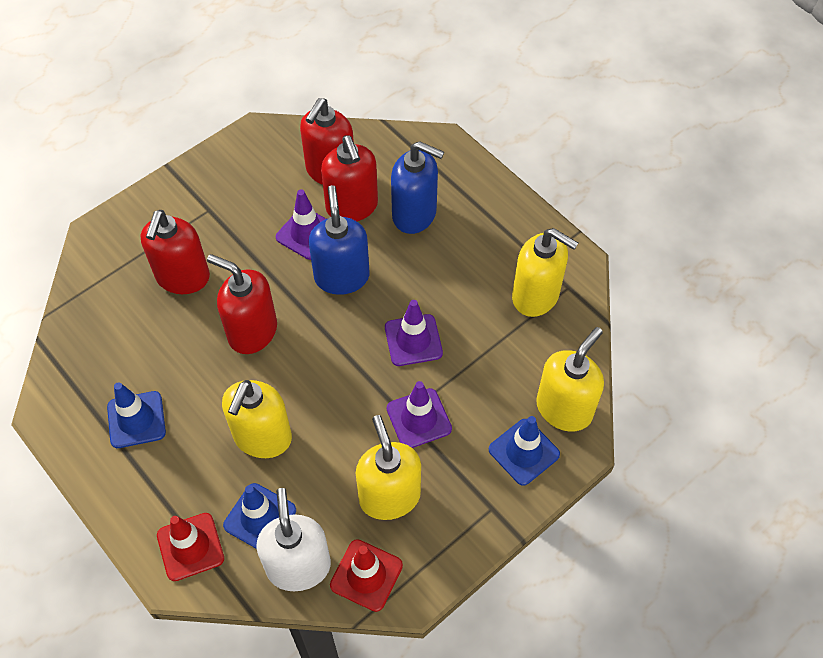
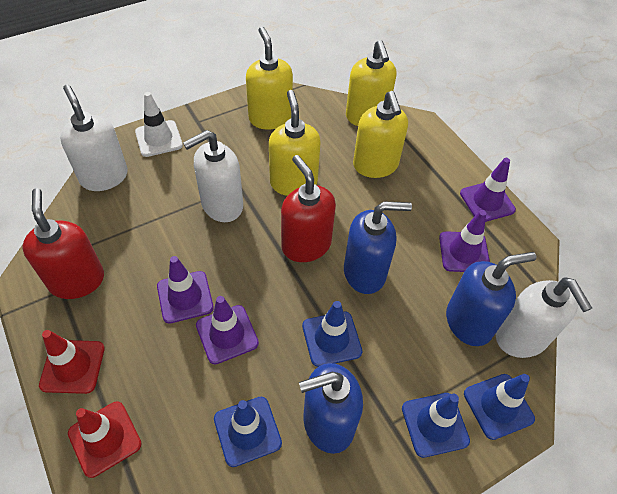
blue soap dispenser: 2 -> 3
blue traffic cone: 3 -> 4
purple traffic cone: 3 -> 4
red soap dispenser: 4 -> 2
white soap dispenser: 1 -> 3
white traffic cone: 0 -> 1

